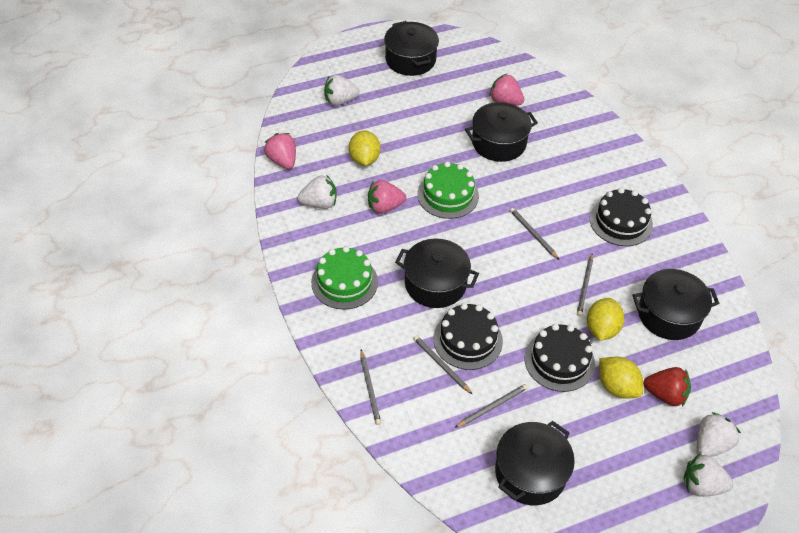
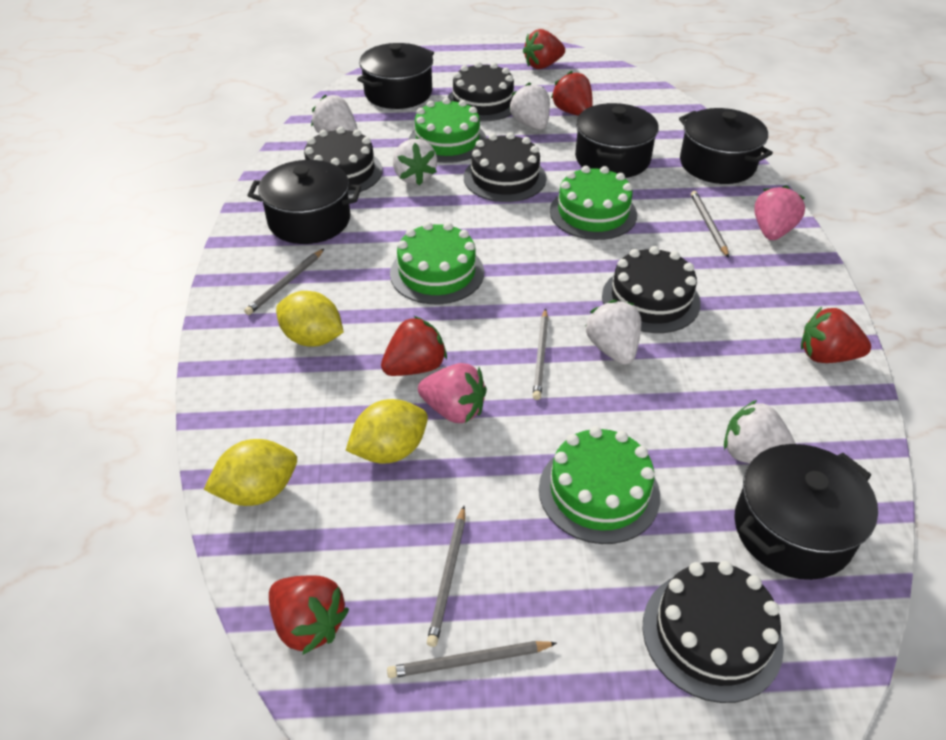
black cake: 3 -> 5
green cake: 2 -> 4
pink strawberry: 3 -> 2
red strawberry: 1 -> 5
white strawberry: 4 -> 5

